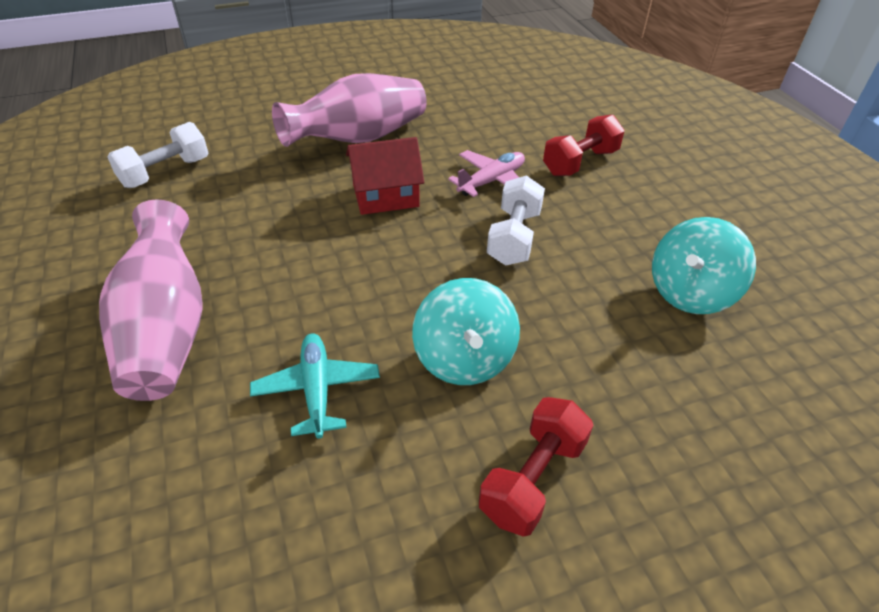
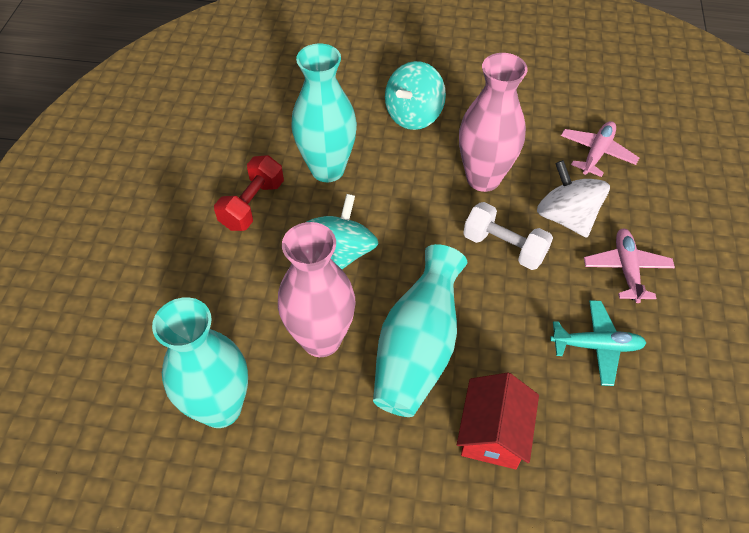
pink plane: 1 -> 2
red dumbbell: 2 -> 1
turquoise vase: 0 -> 3
white dumbbell: 2 -> 1
white spinning top: 0 -> 1

